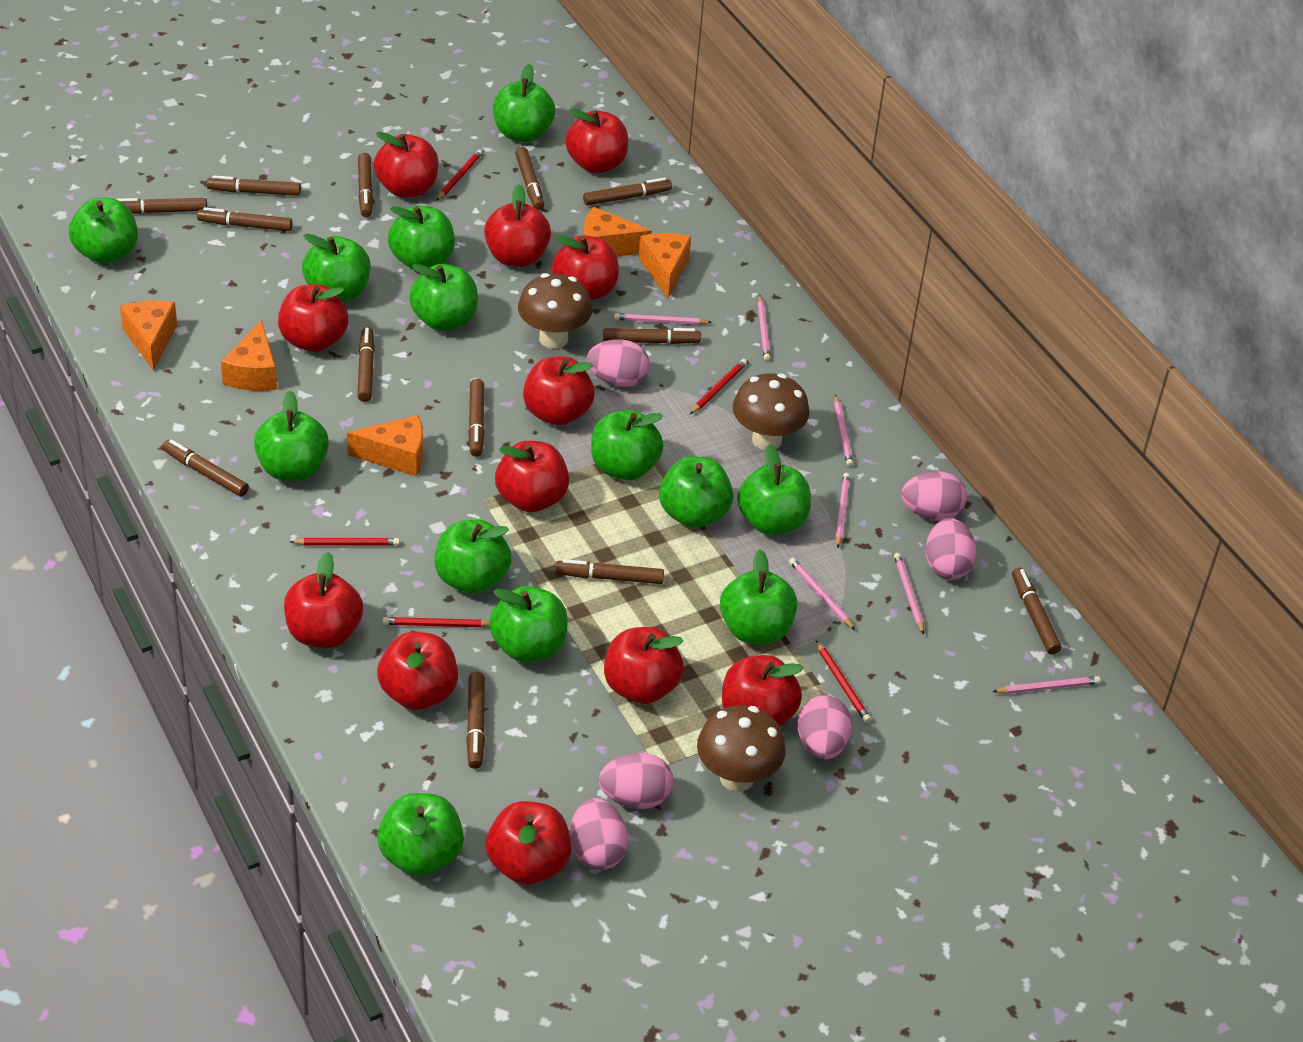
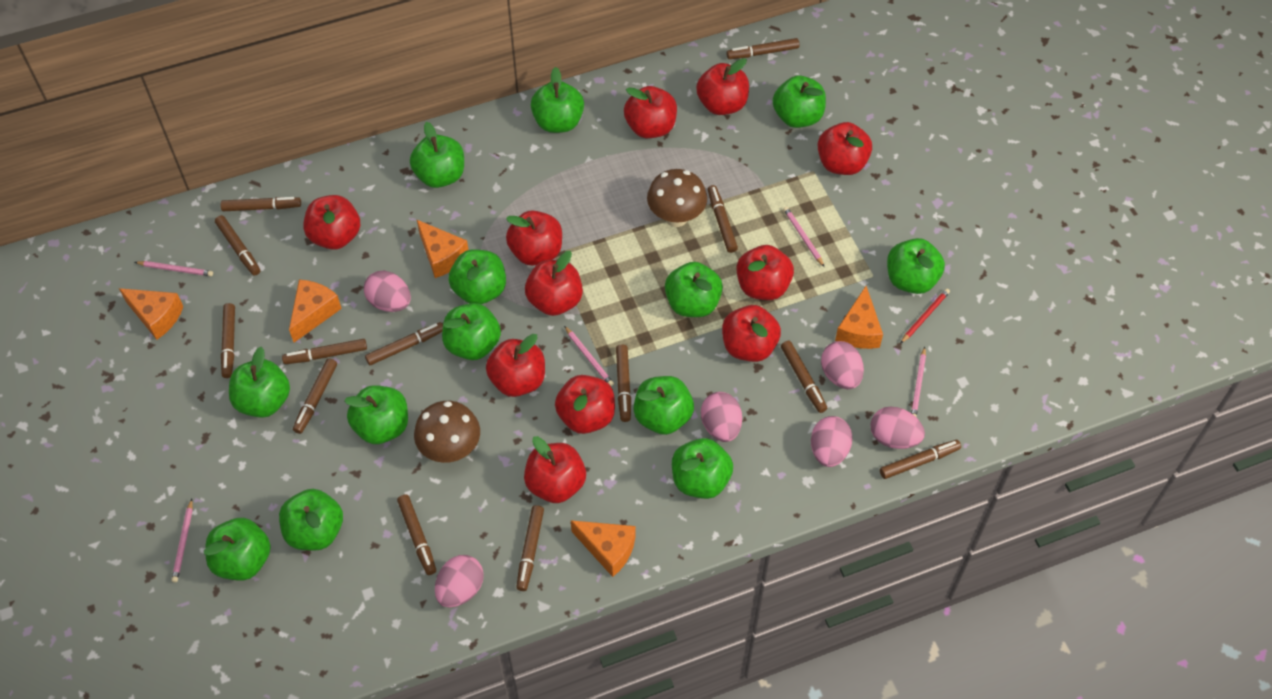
brown mushroom: 3 -> 2
pink pencil: 7 -> 5
red apple: 12 -> 11
red pencil: 5 -> 1

